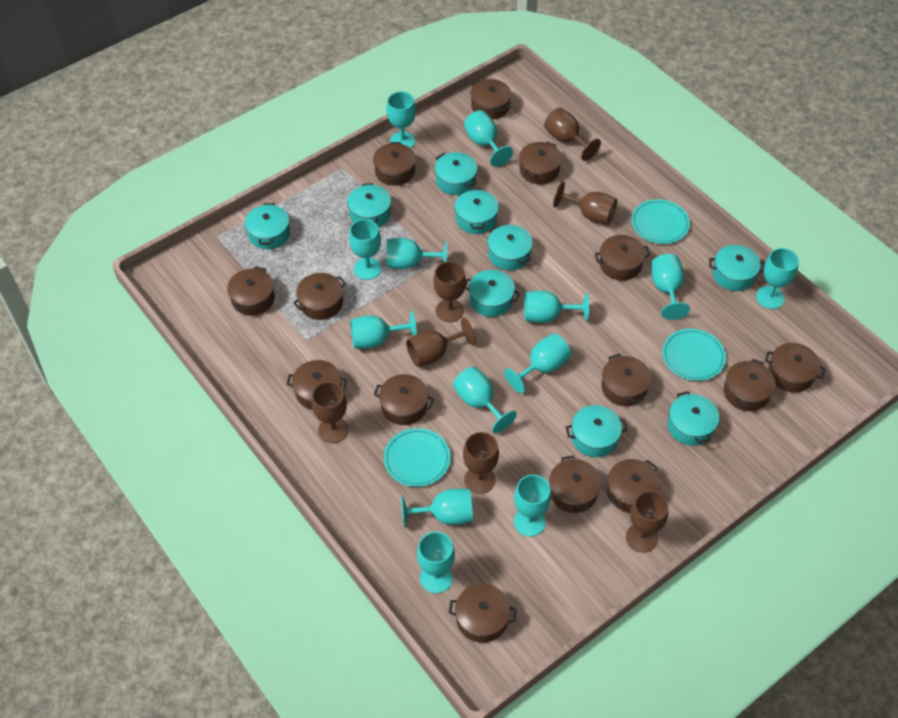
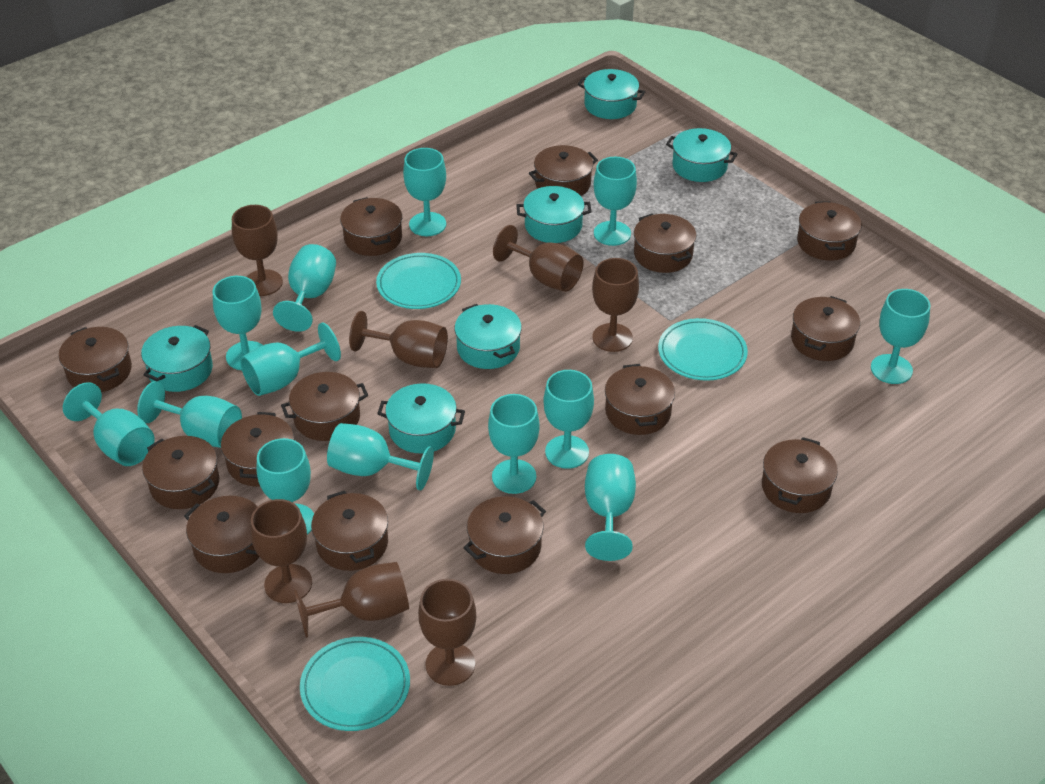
turquoise pot: 9 -> 6

